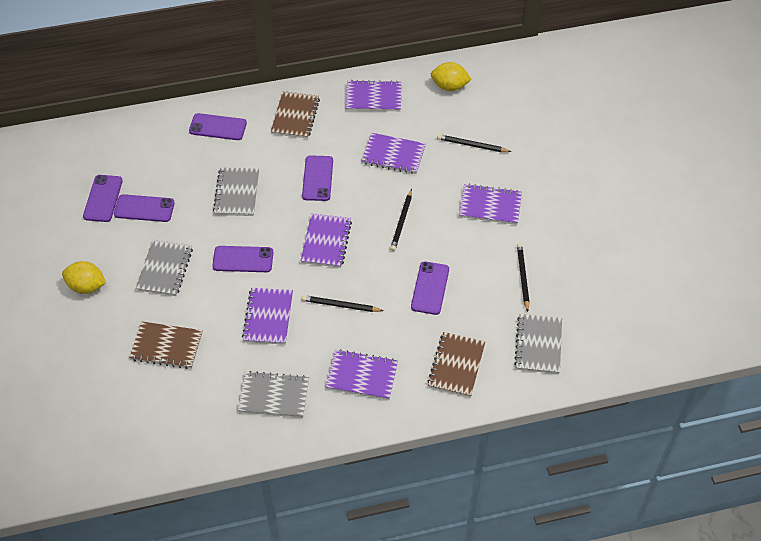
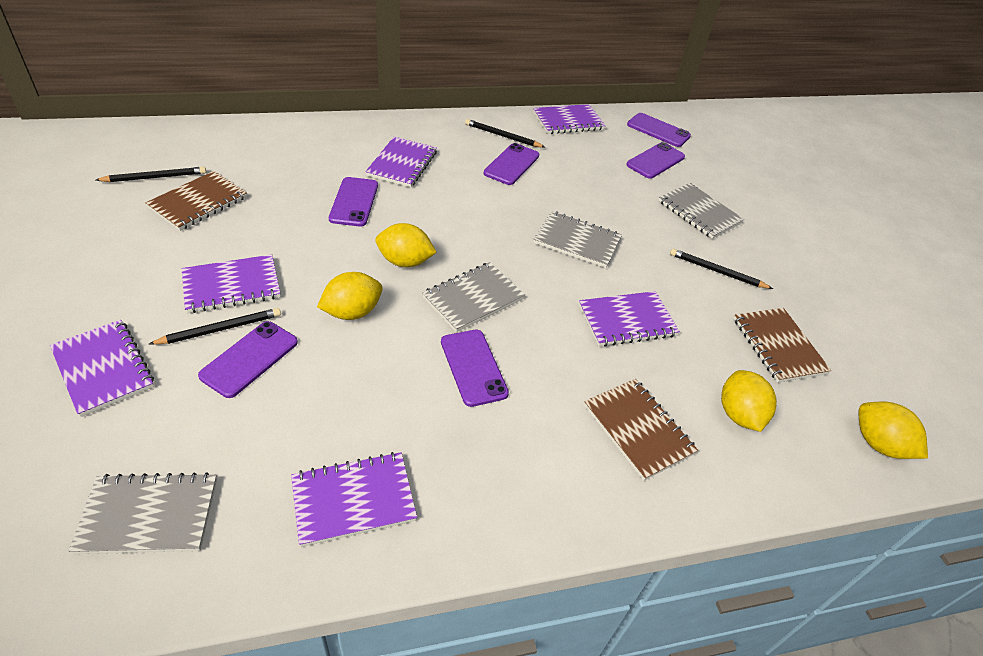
yellow lemon: 2 -> 4

